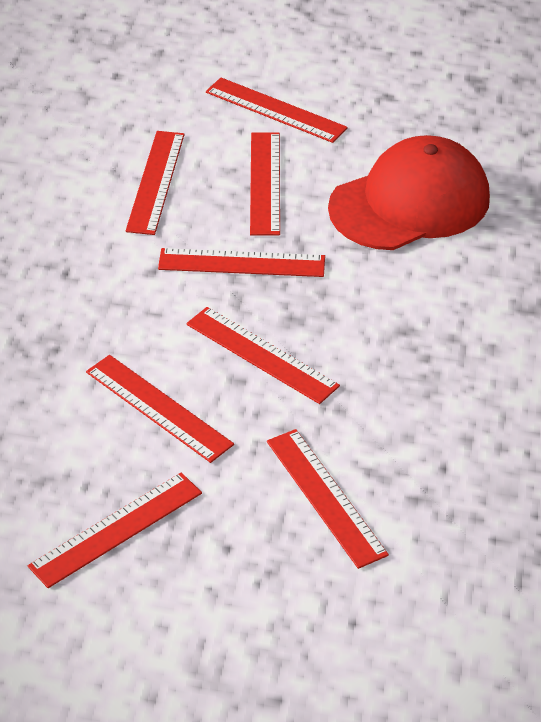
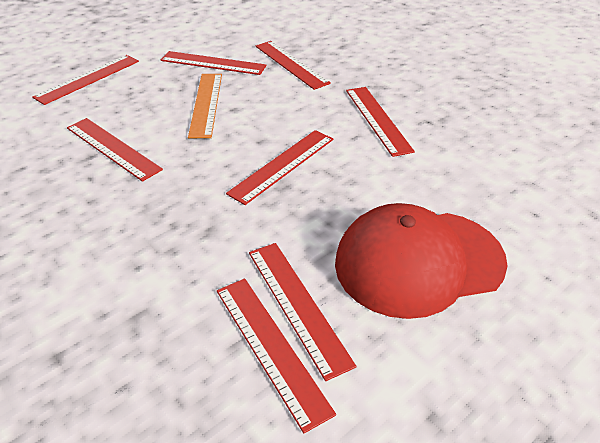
orange ruler: 0 -> 1

